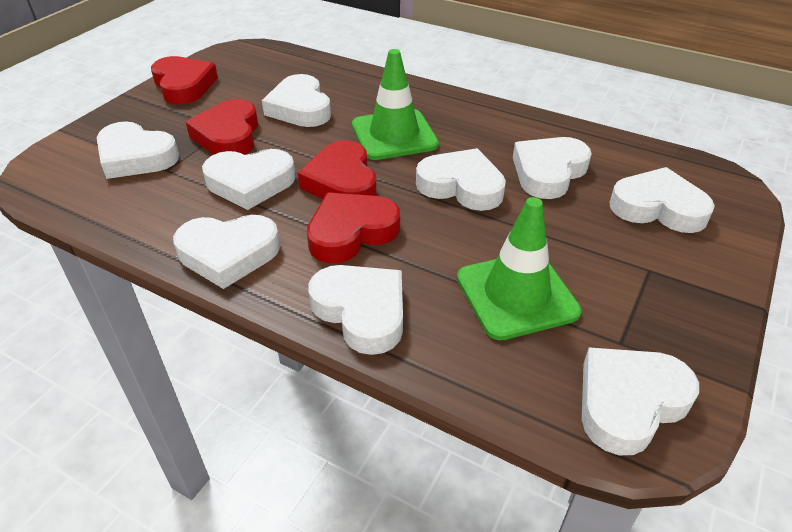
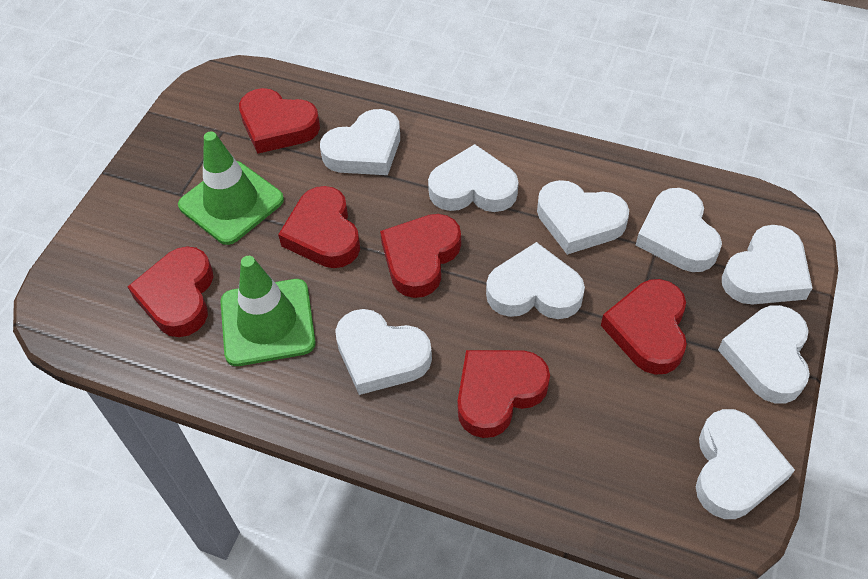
red heart: 4 -> 6

